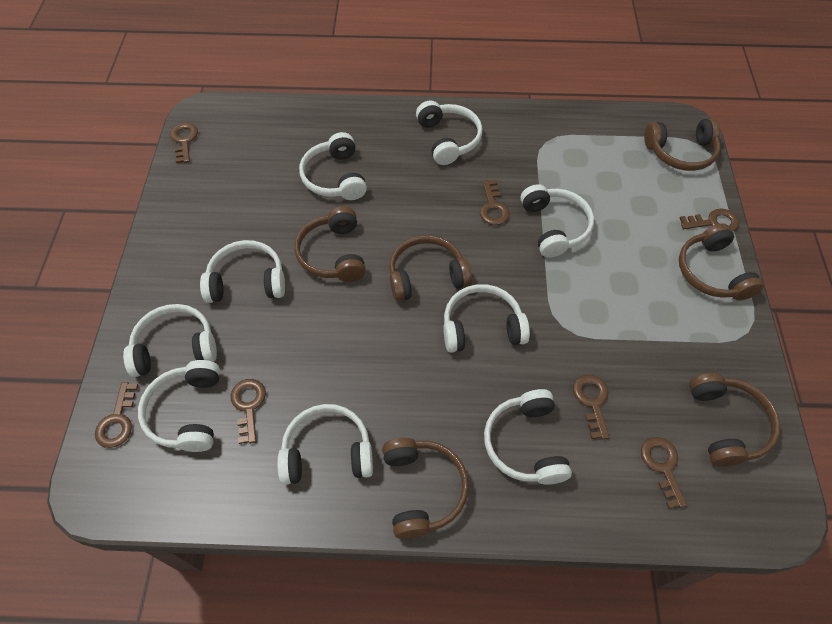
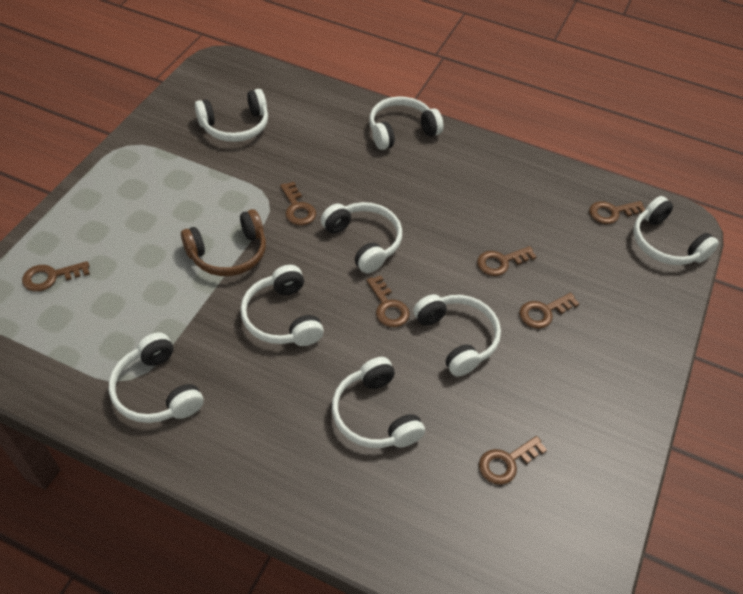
brown headphones: 6 -> 1
white headphones: 9 -> 8

